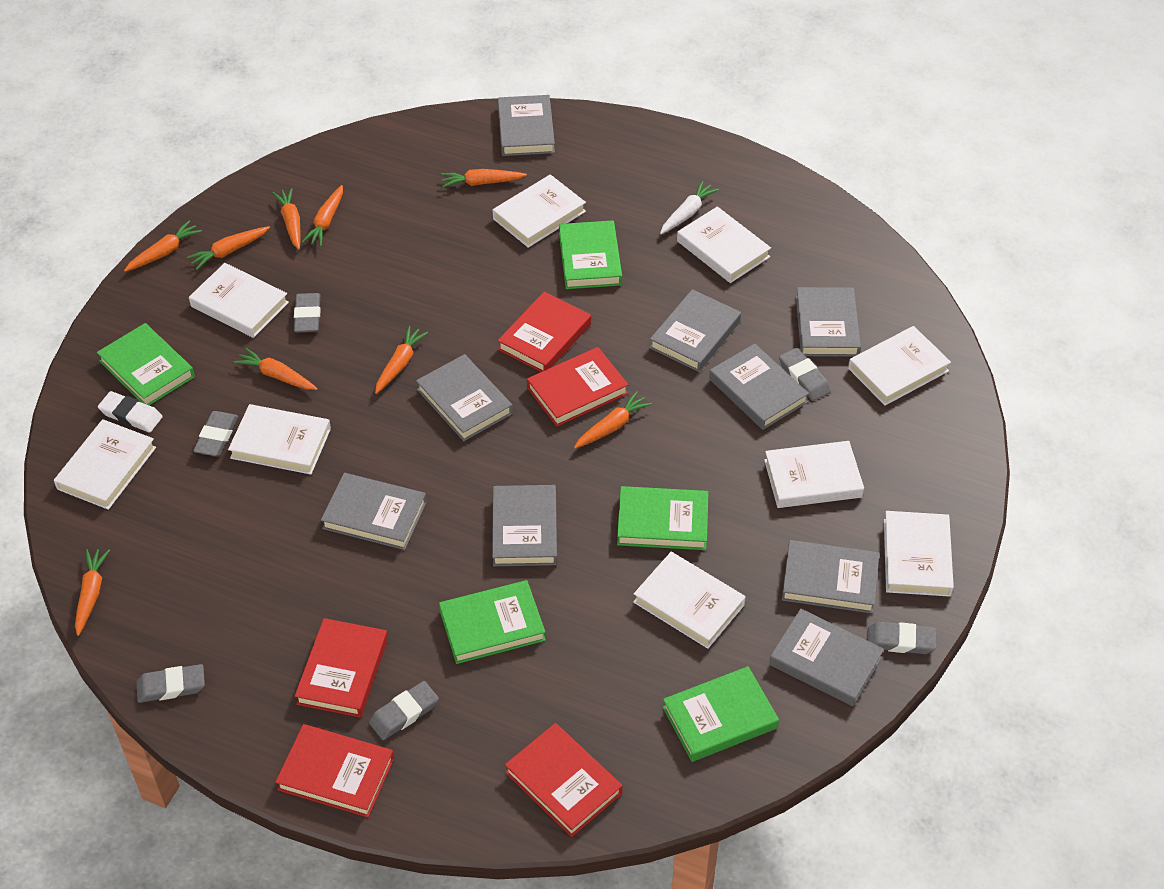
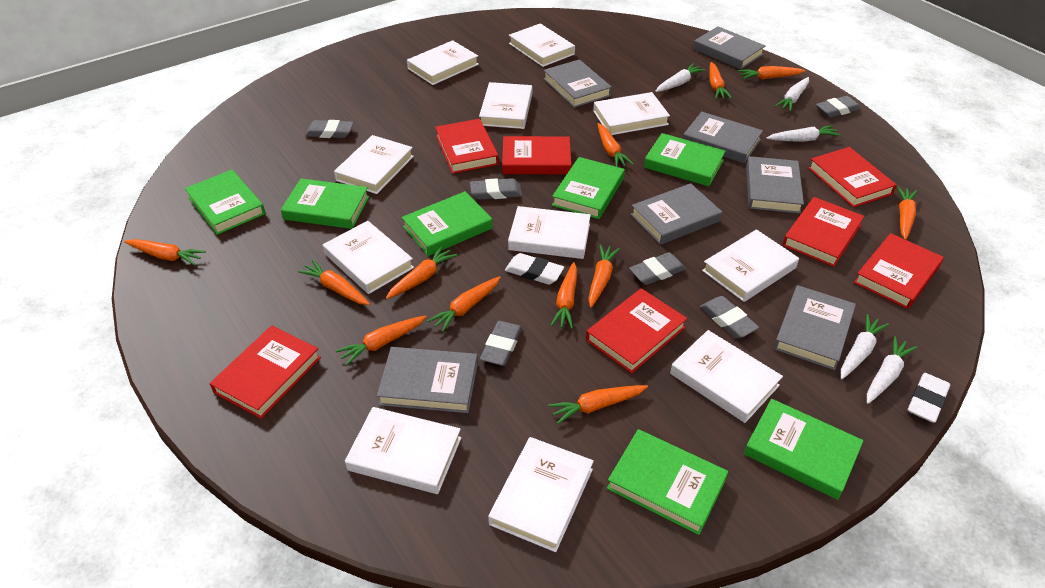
green book: 5 -> 7
grey book: 9 -> 7
orange carrot: 9 -> 12
red book: 5 -> 7
white book: 9 -> 11
white carrot: 1 -> 5
white eraser: 1 -> 2

